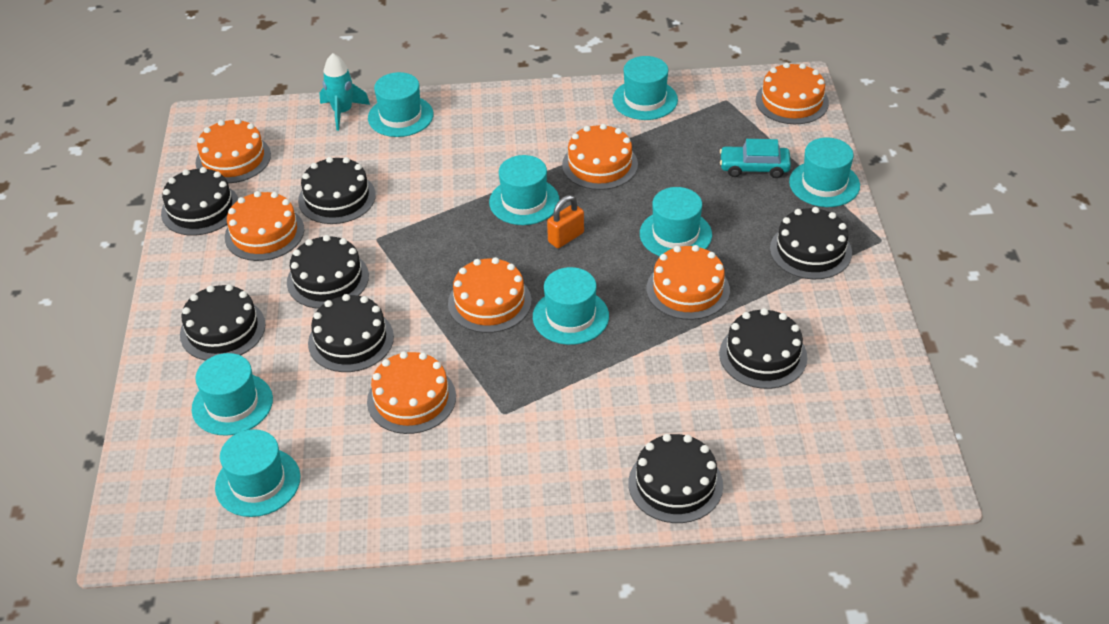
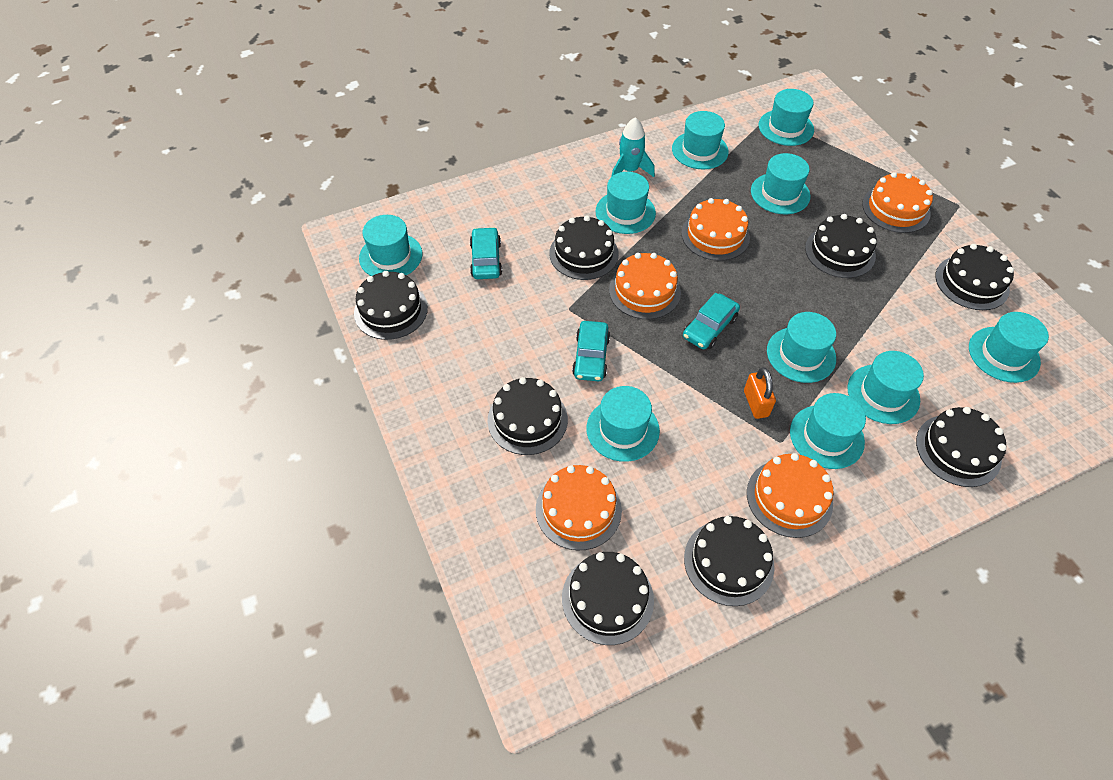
orange cake: 7 -> 5
turquoise car: 1 -> 3
turquoise hat: 8 -> 10

